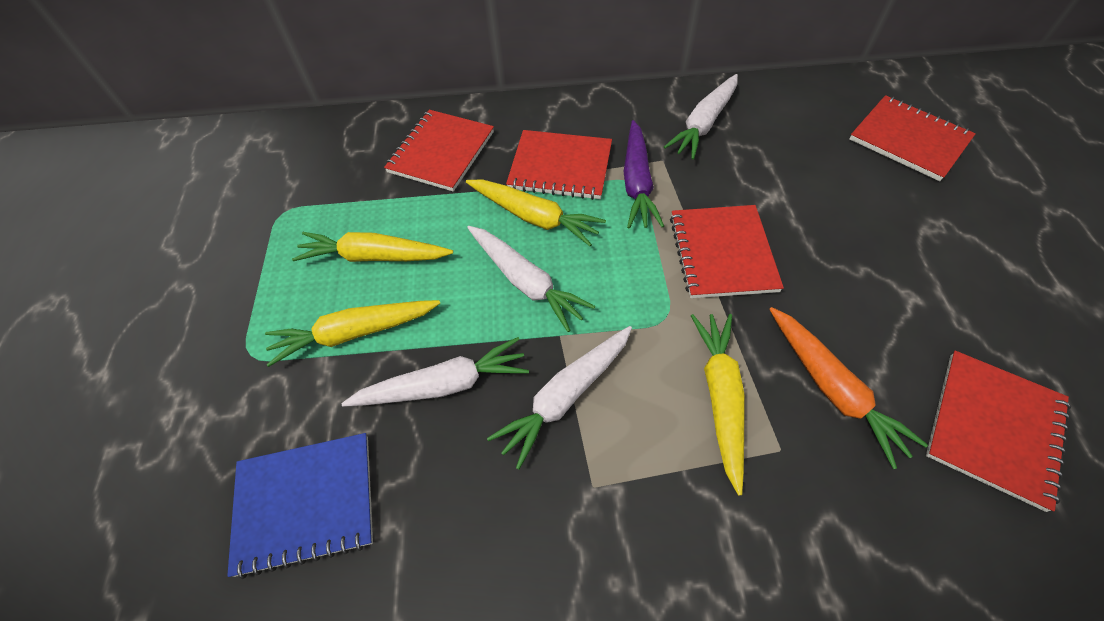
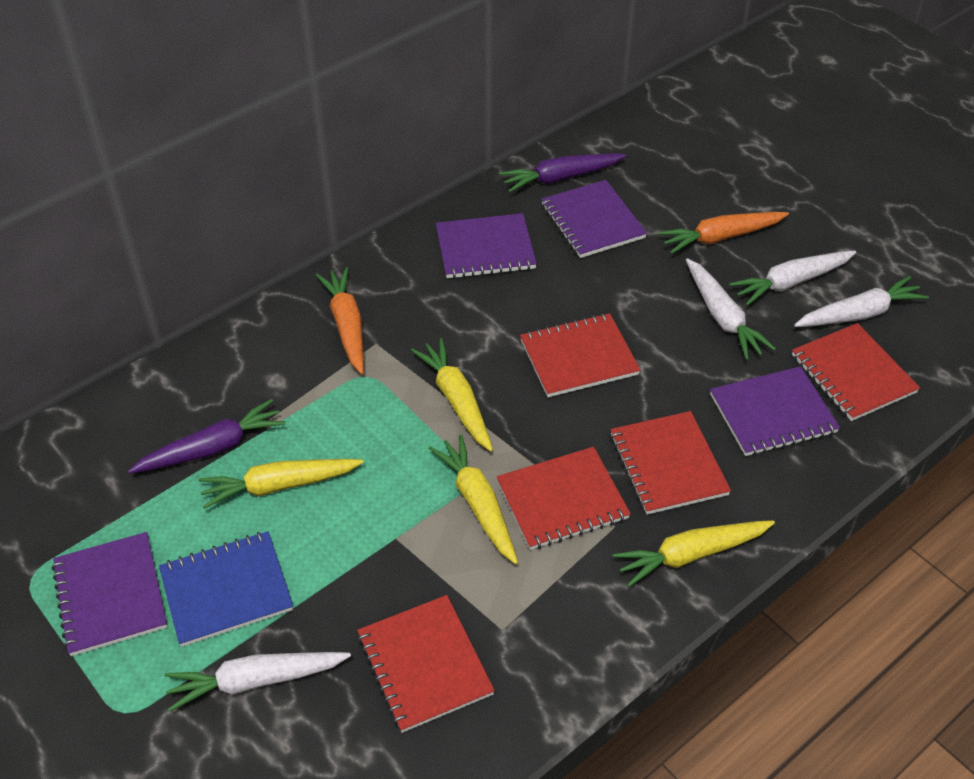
orange carrot: 1 -> 2
purple carrot: 1 -> 2
purple notebook: 0 -> 4

